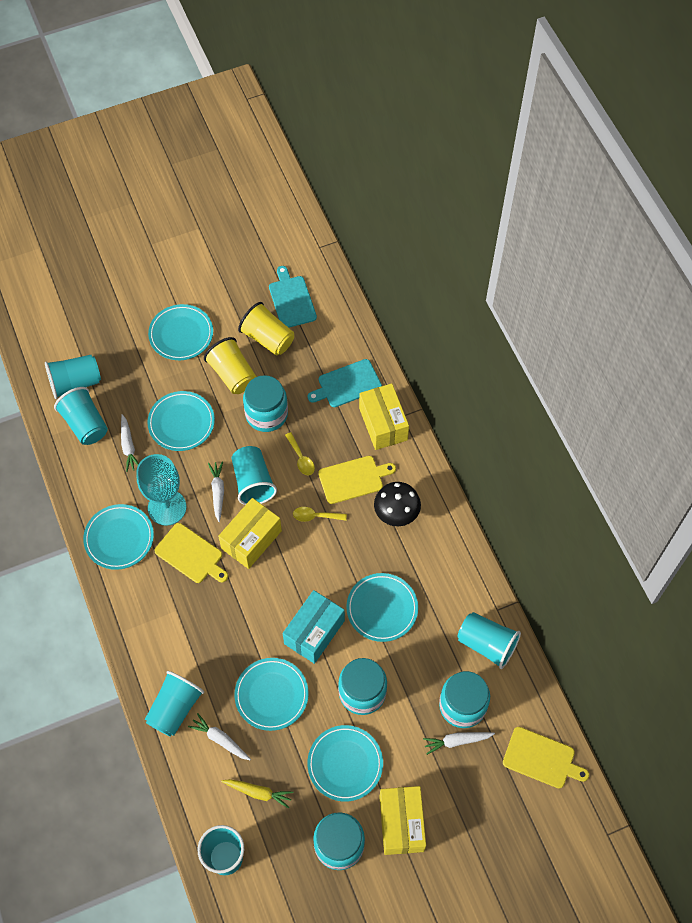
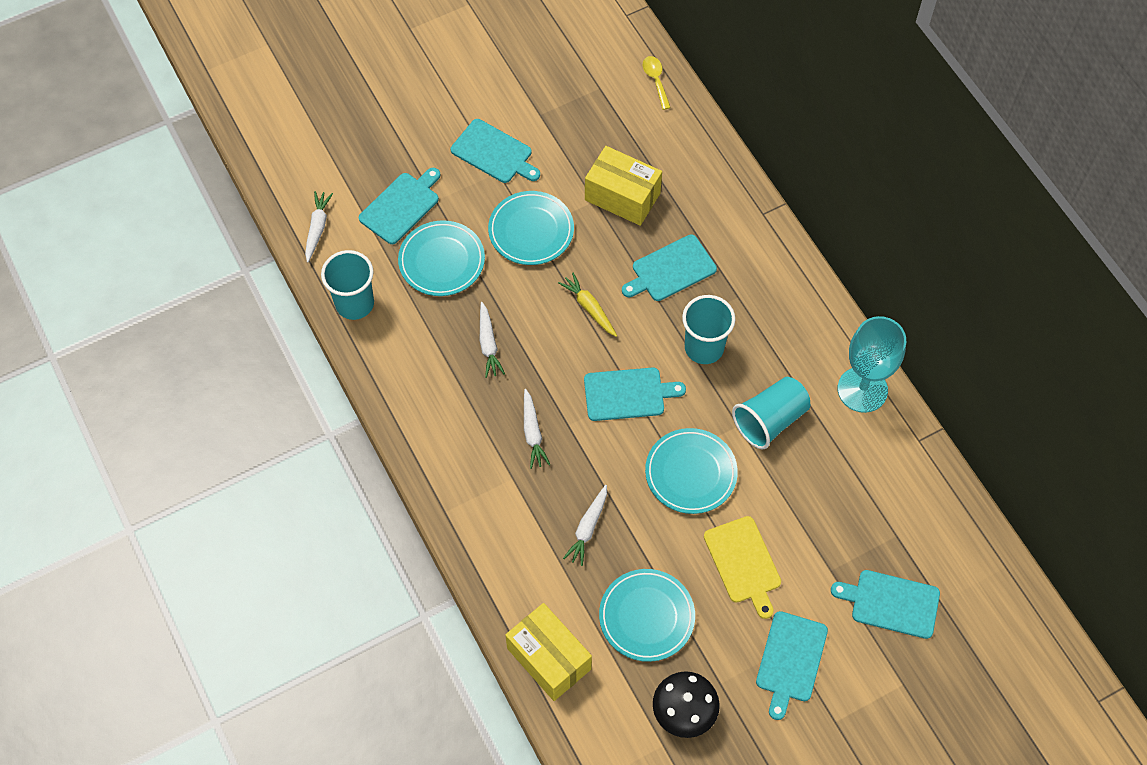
turquoise box: 1 -> 0
turquoise cup: 6 -> 3
turquoise cutting board: 2 -> 6
turquoise jar: 4 -> 0
turquoise plate: 6 -> 4
yellow box: 3 -> 2
yellow cup: 2 -> 0
yellow cutting board: 3 -> 1
yellow spoon: 2 -> 1

